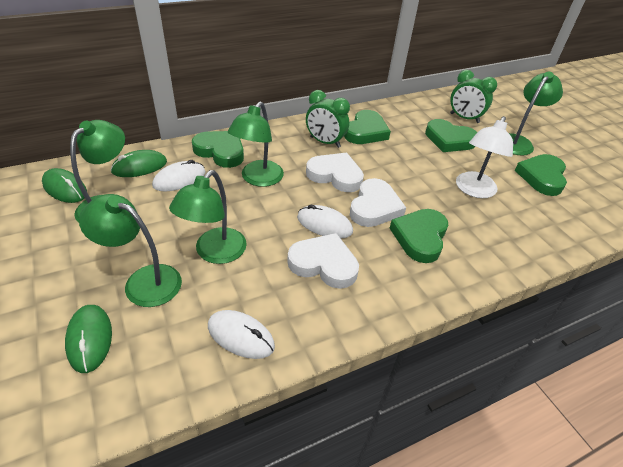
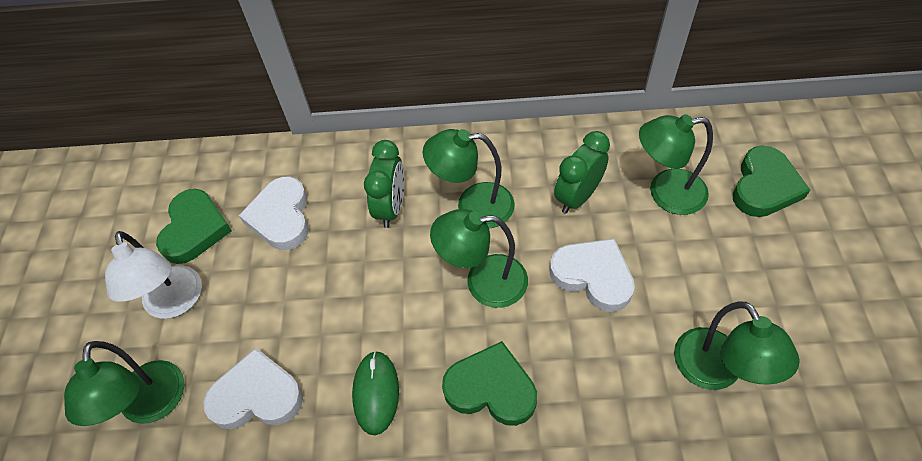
green heart: 5 -> 3
green mouse: 3 -> 1
white mouse: 3 -> 0

